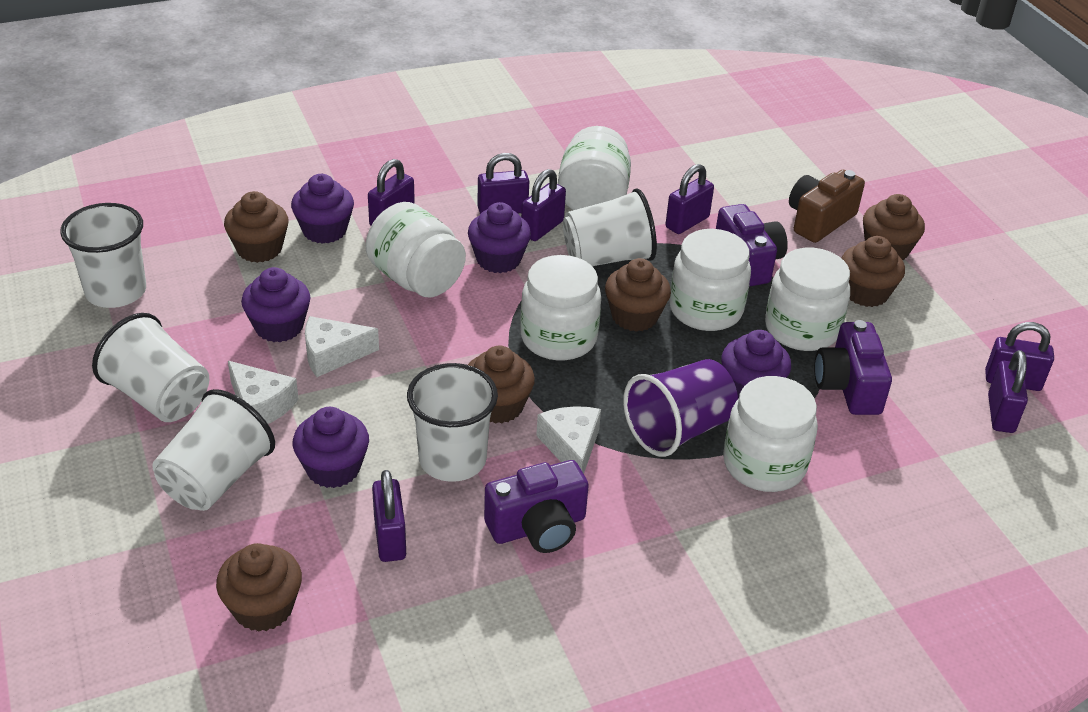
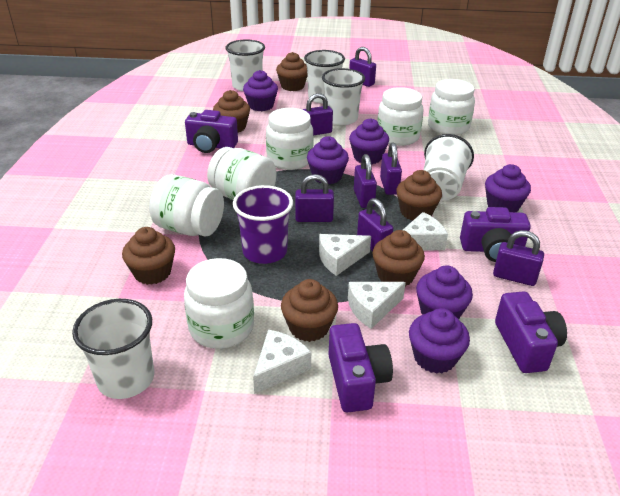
brown camera: 1 -> 0
purple camera: 3 -> 4
purple cupcake: 5 -> 6
white cheese: 3 -> 4

